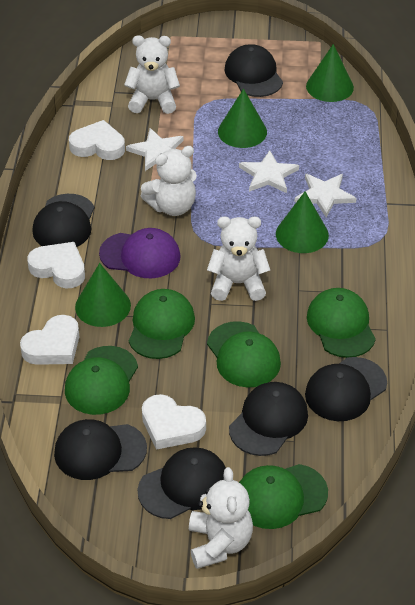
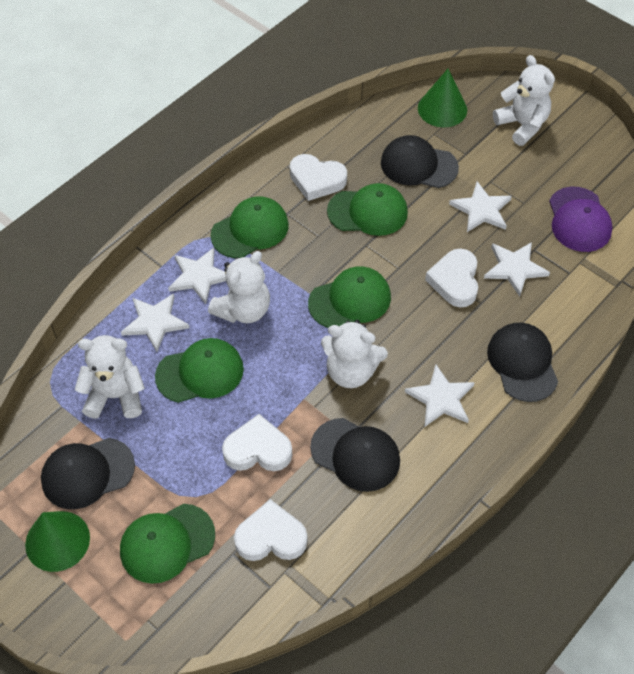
black cap: 6 -> 4
green cone: 4 -> 2
white star: 3 -> 5

